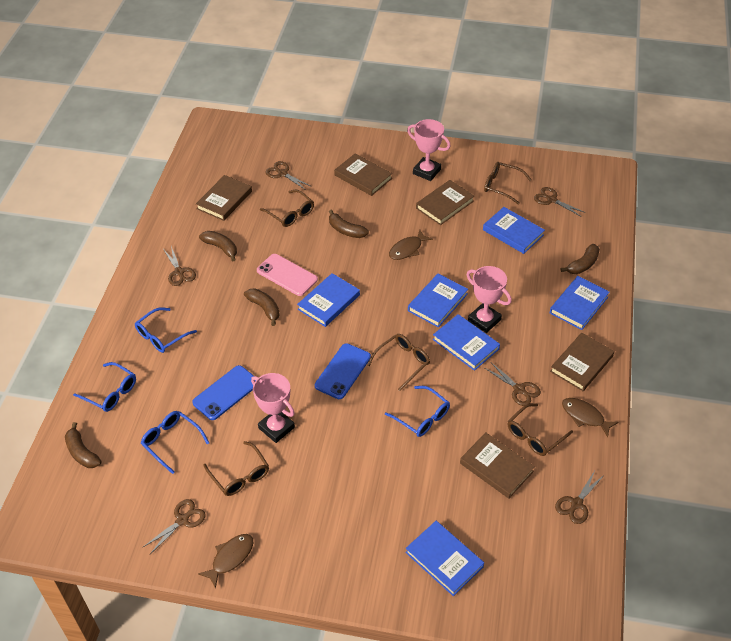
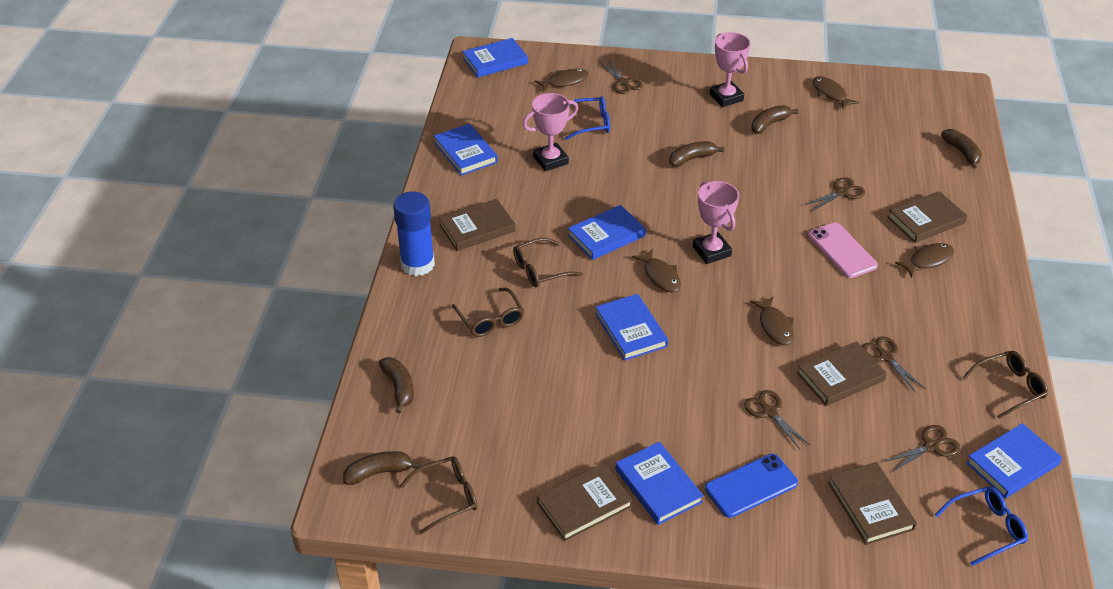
blue glasses: 4 -> 2
blue glue stick: 0 -> 1
blue phone: 2 -> 1
brown fish: 3 -> 5
brown glasses: 5 -> 4
brown scissors: 6 -> 5

